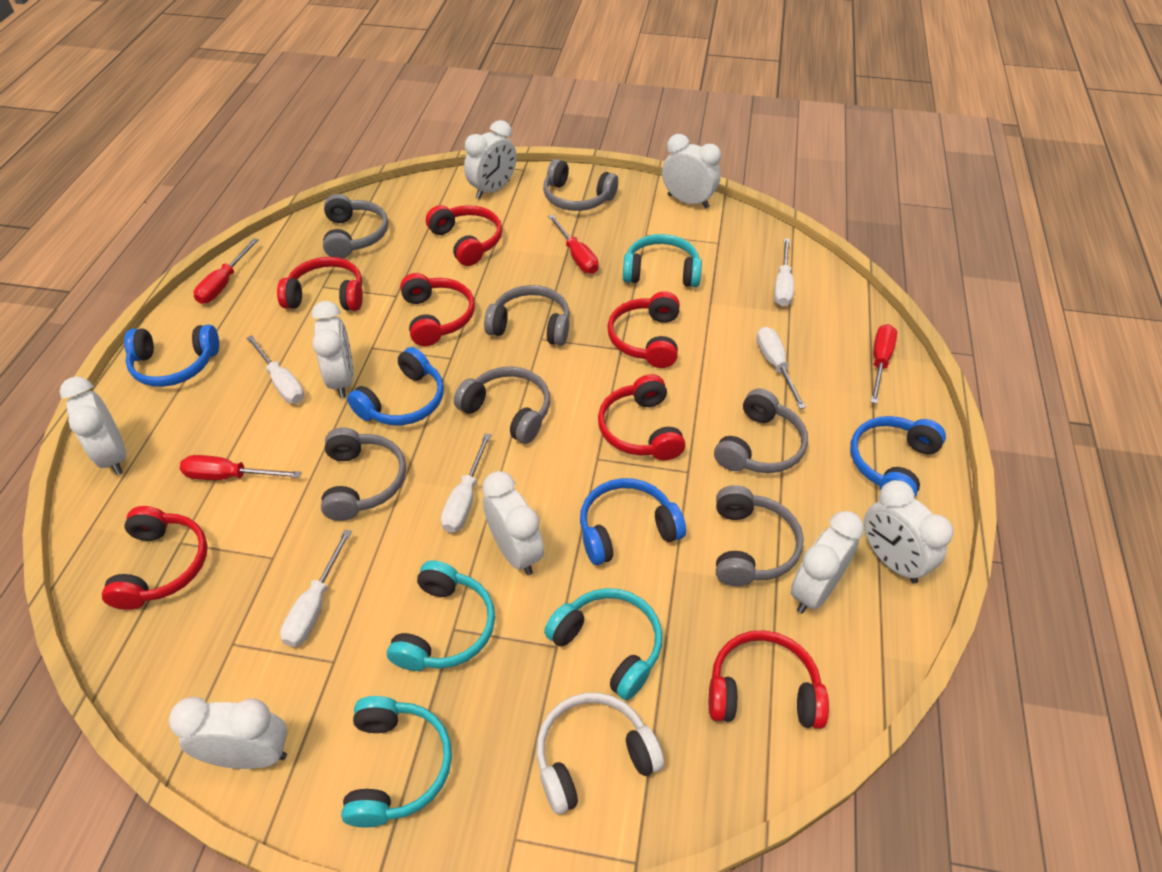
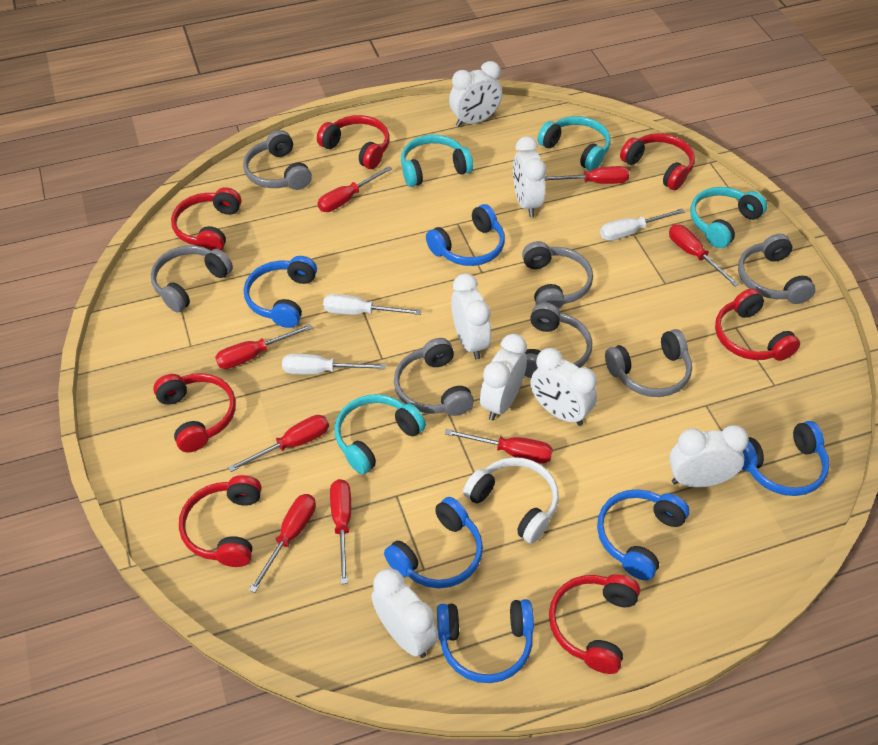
blue headphones: 4 -> 6
red screwdriver: 4 -> 8
white clock: 8 -> 7
white screwdriver: 5 -> 3

